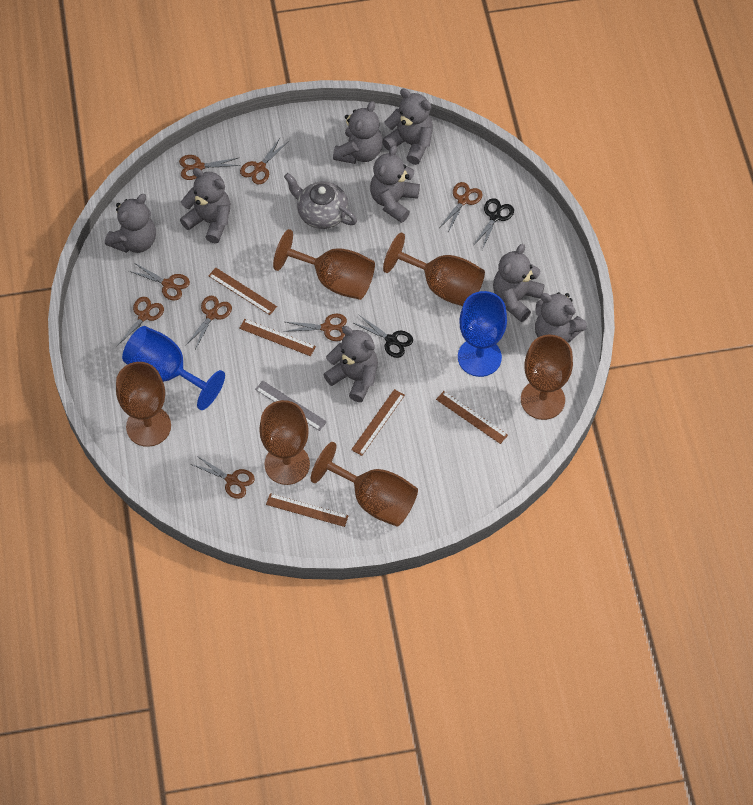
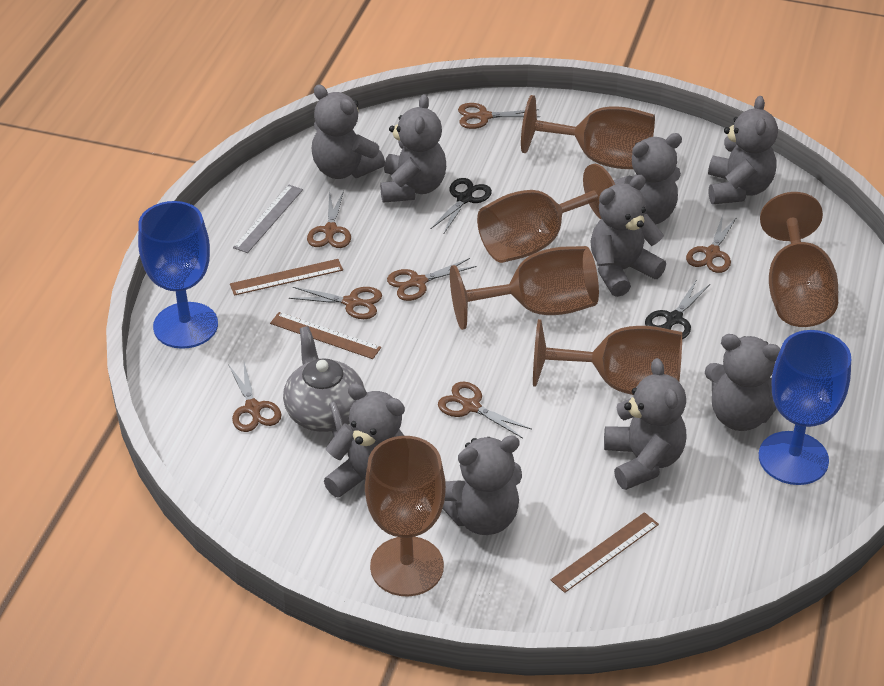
brown ruler: 5 -> 3
brown scissors: 8 -> 7
grey teddy bear: 8 -> 9

